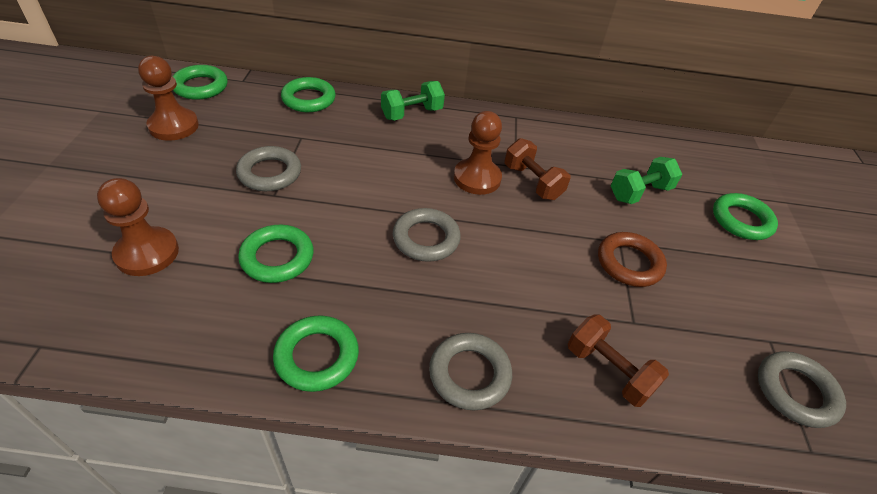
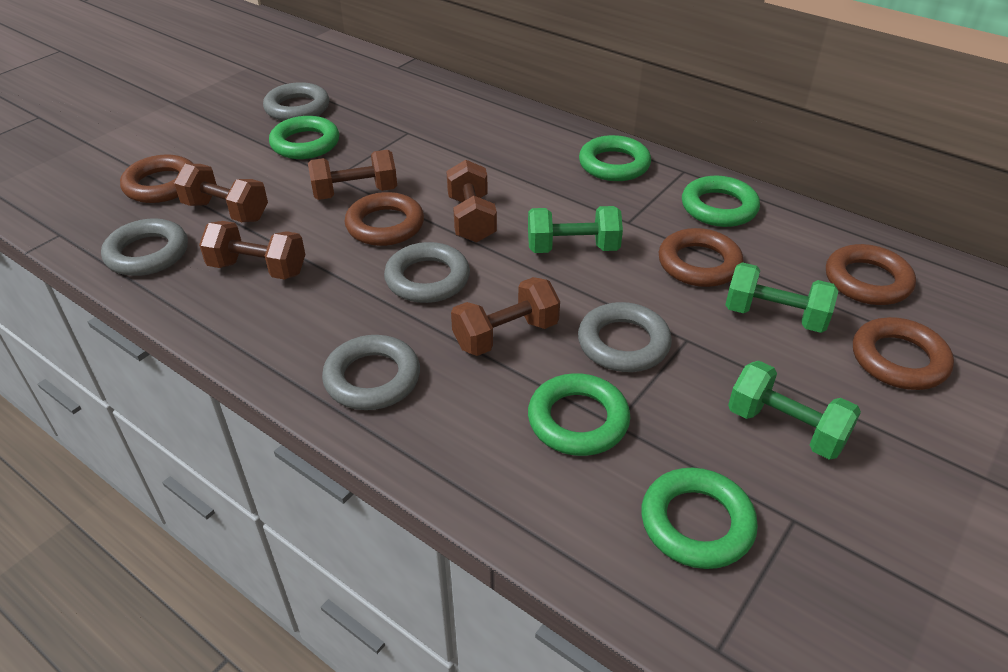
brown dumbbell: 2 -> 5
brown pawn: 3 -> 0
brown ring: 1 -> 5
green dumbbell: 2 -> 3
grey ring: 4 -> 5

